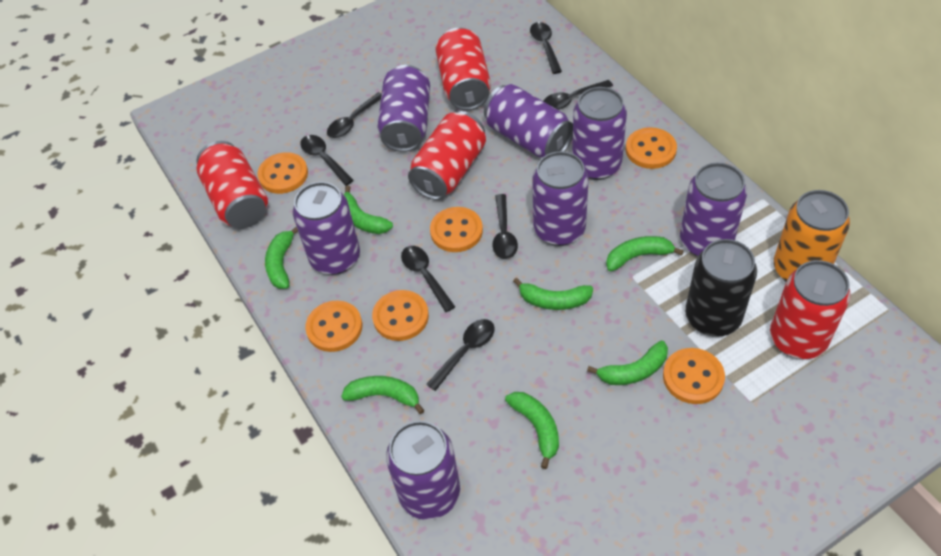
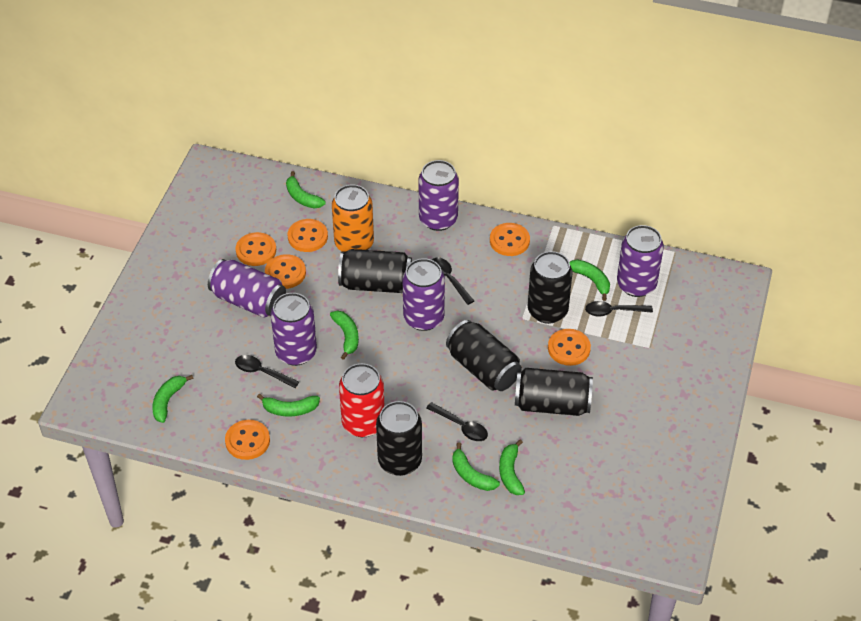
black can: 1 -> 5
black spoon: 7 -> 4
purple can: 7 -> 5
red can: 4 -> 1

